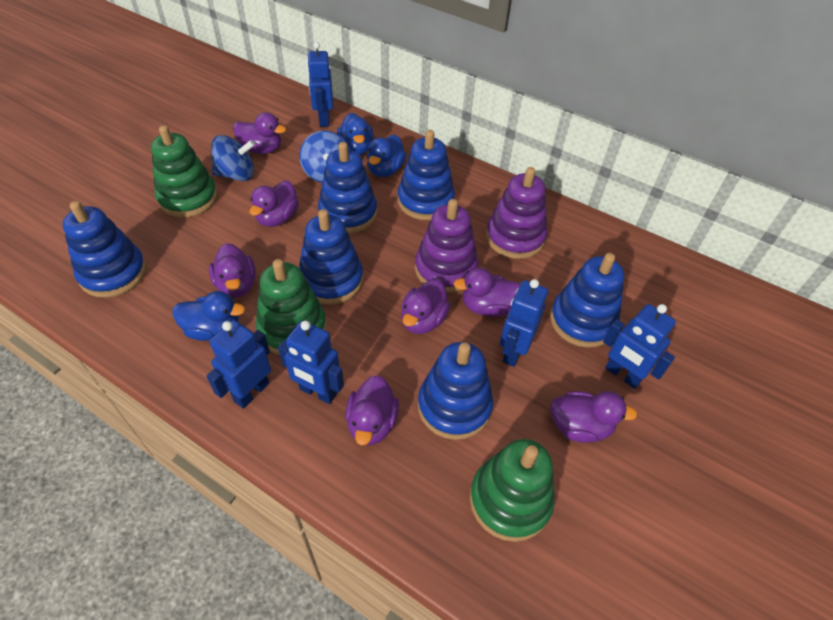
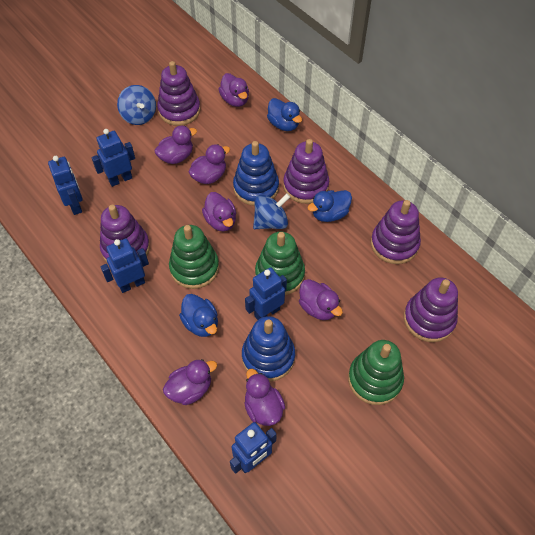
blue stacking toy: 6 -> 2
purple stacking toy: 2 -> 5

